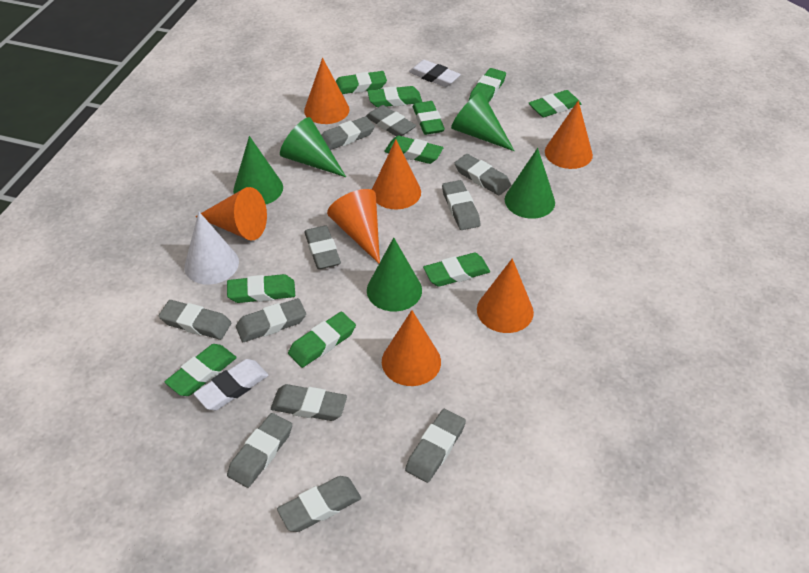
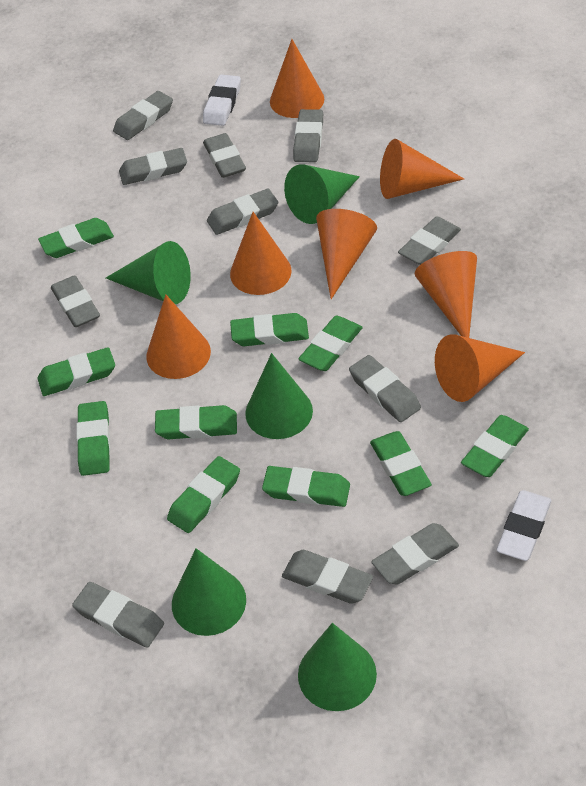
white cone: 1 -> 0

